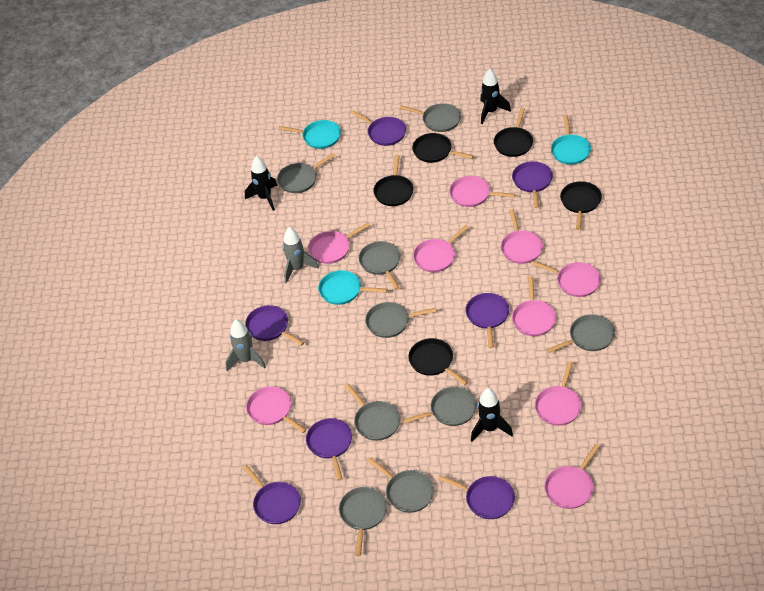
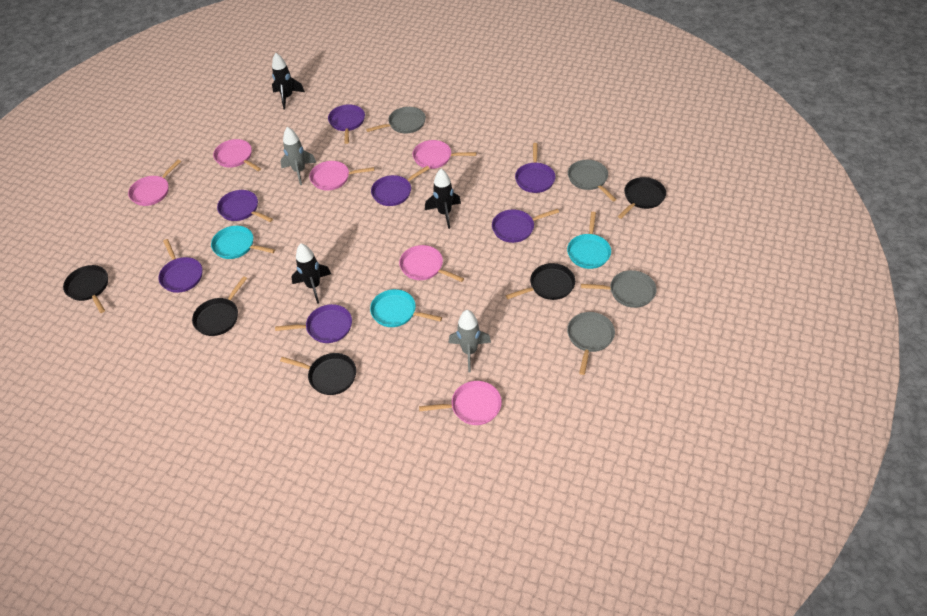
grey pan: 9 -> 4
pink pan: 9 -> 6

